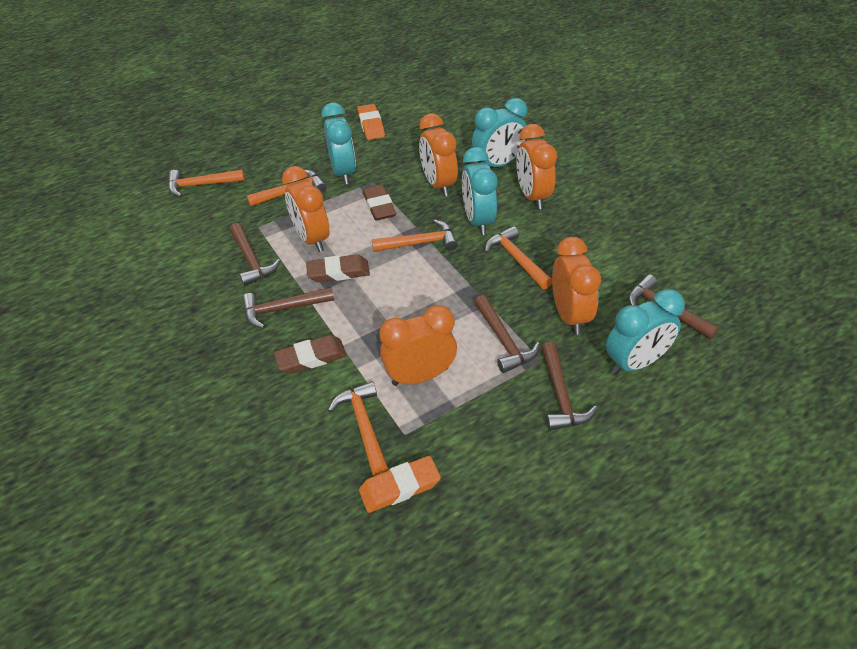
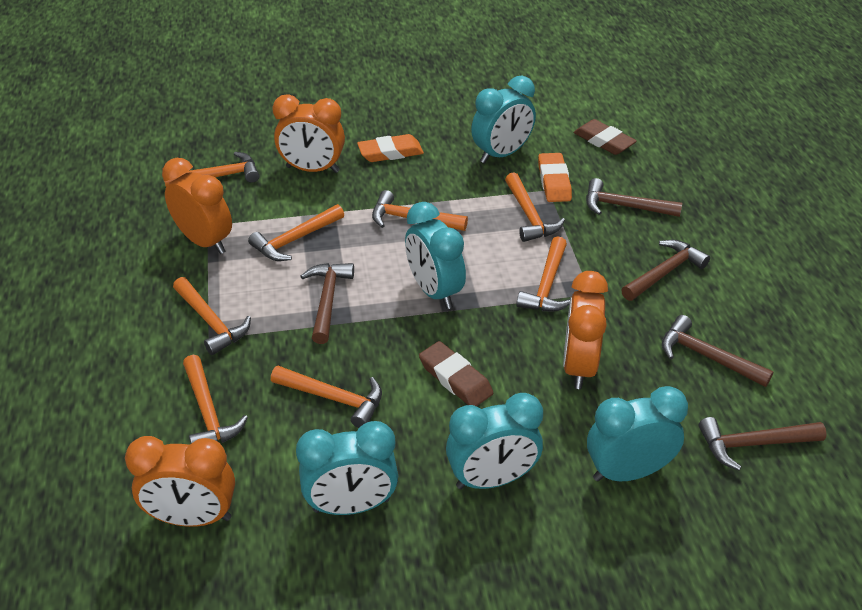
brown eraser: 3 -> 2
orange clock: 5 -> 4
orange hammer: 5 -> 8
turquoise clock: 4 -> 5

